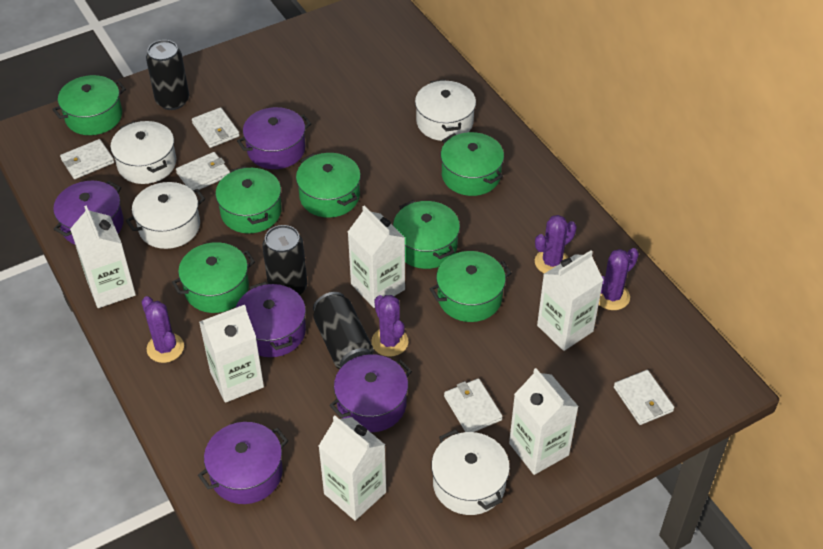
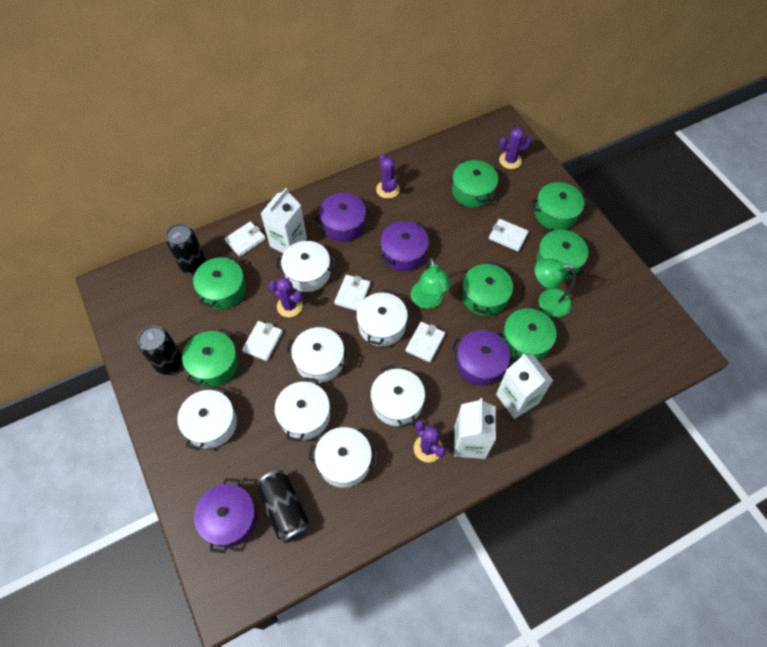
green lamp: 0 -> 2
purple pot: 5 -> 4
white carton: 6 -> 3
white pot: 4 -> 7

